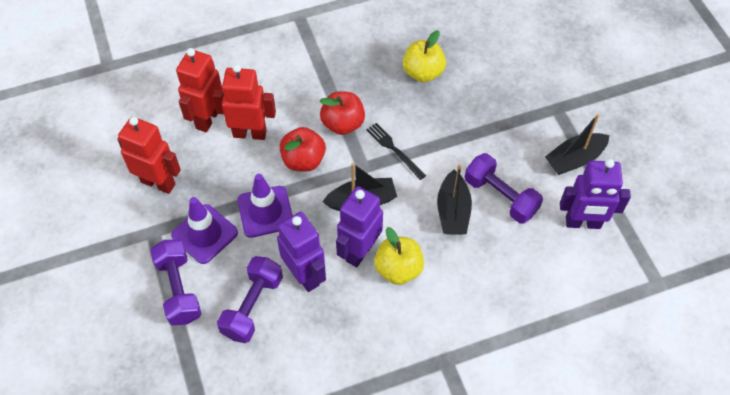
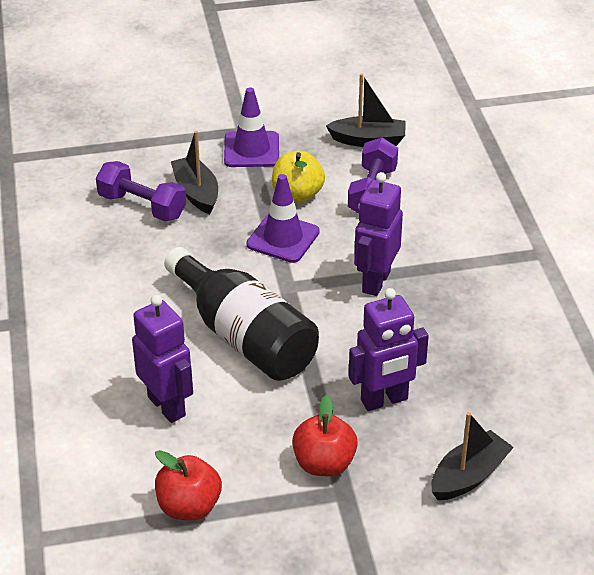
black bottle: 0 -> 1
black fork: 1 -> 0
purple dumbbell: 3 -> 2
red robot: 3 -> 0
yellow apple: 2 -> 1

